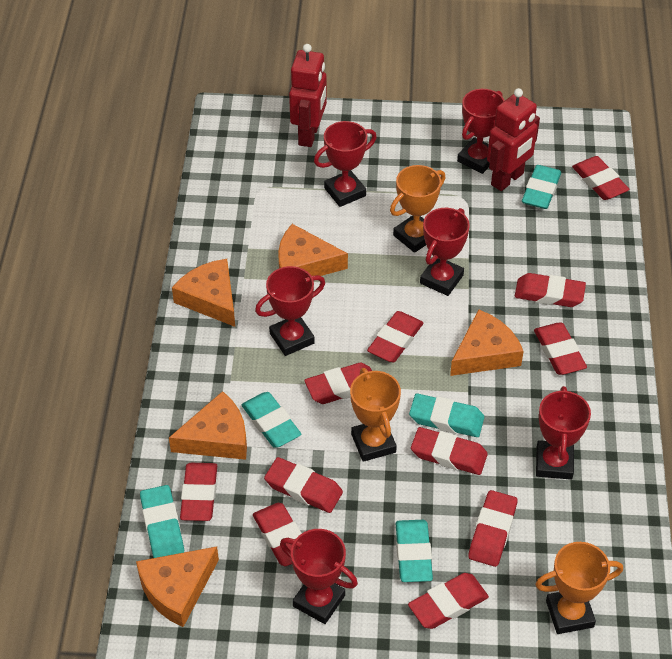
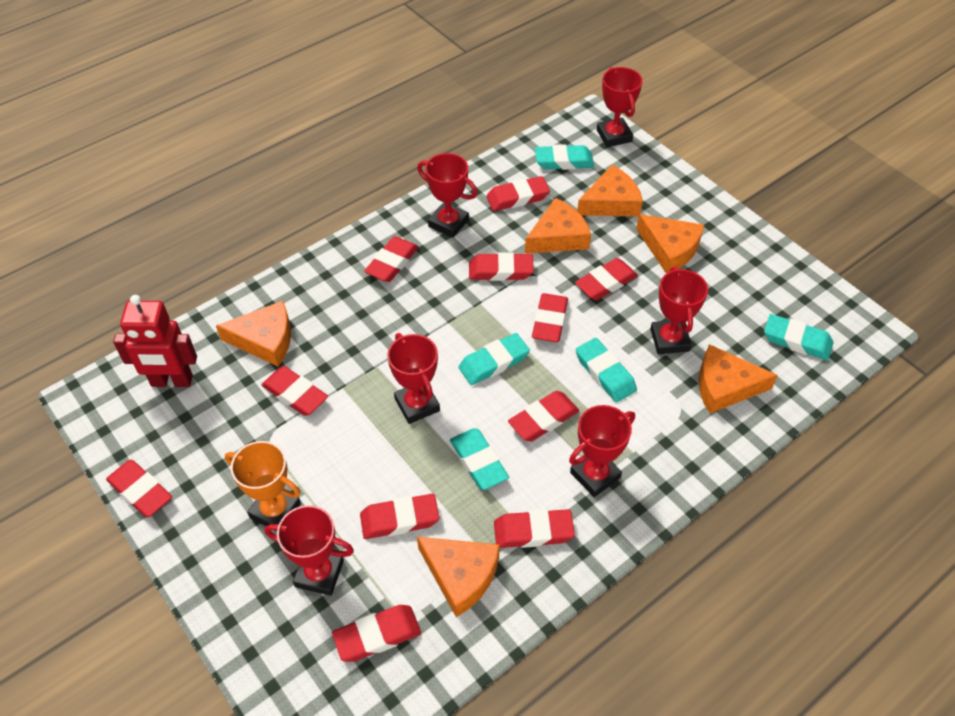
orange cheese: 5 -> 6
orange trophy: 3 -> 1
red robot: 2 -> 1

